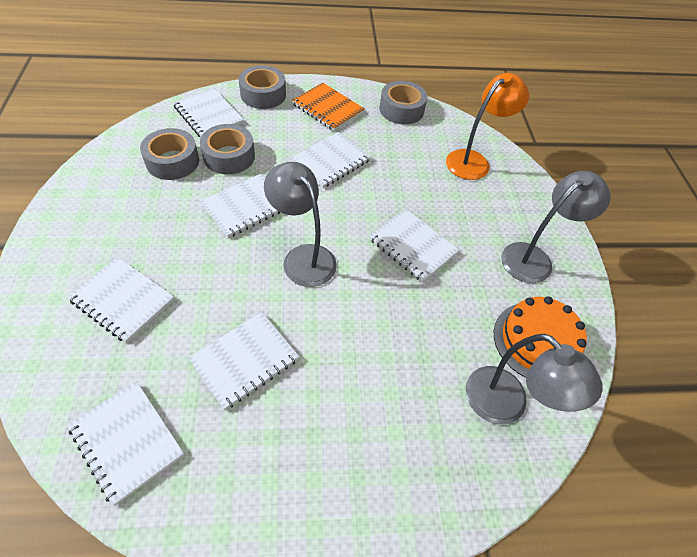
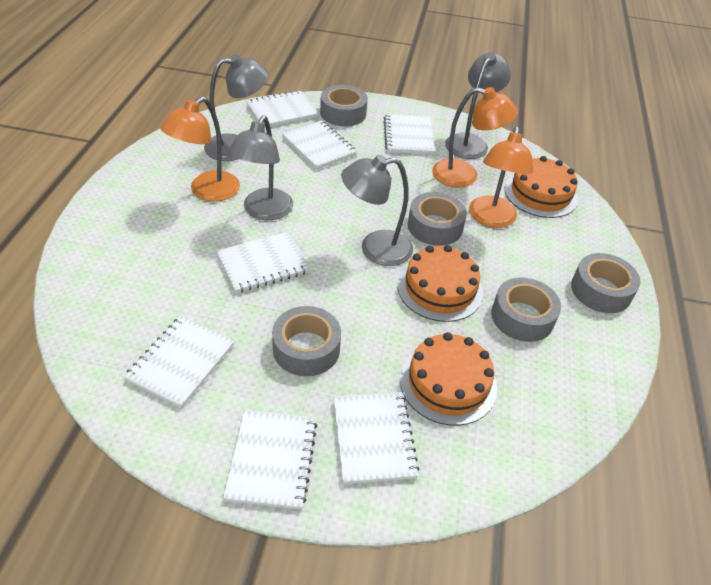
grey lamp: 3 -> 4
grey tape: 4 -> 5
orange cake: 1 -> 3
orange lamp: 1 -> 3
orange notebook: 1 -> 0

